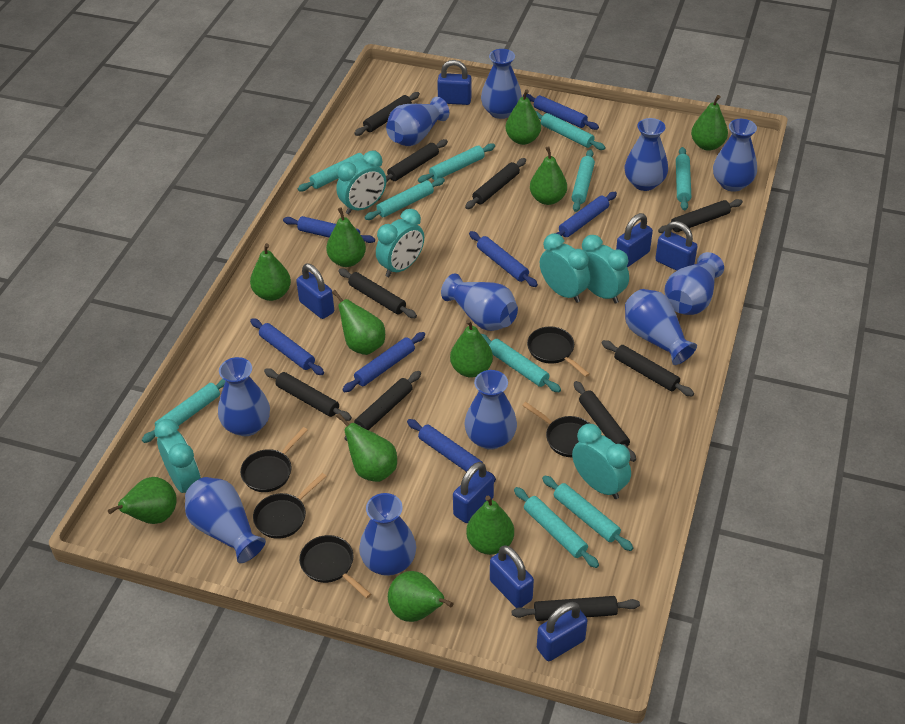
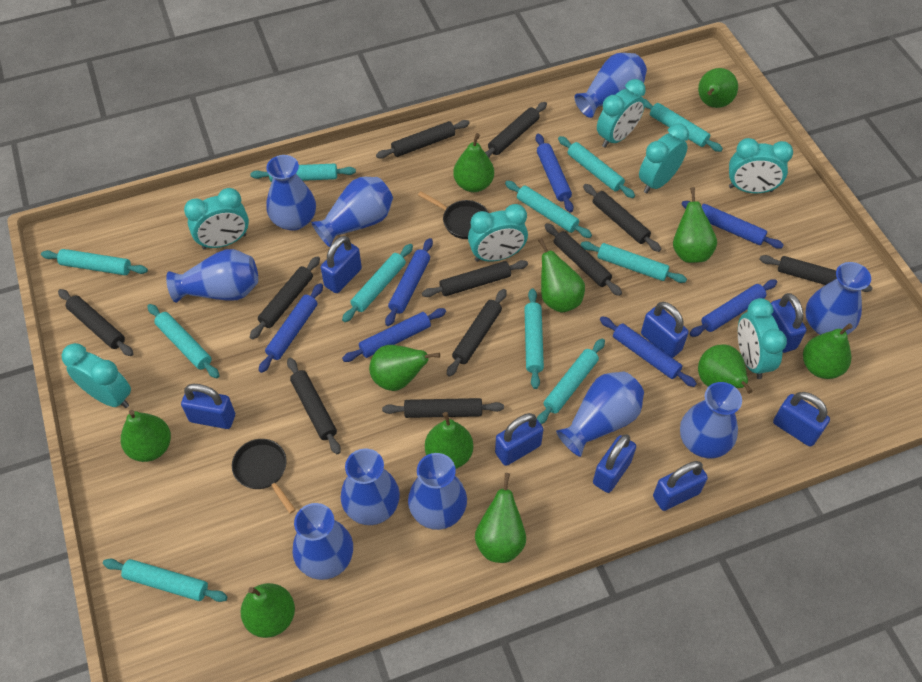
black pan: 5 -> 2
black rolling pin: 10 -> 11
blue padlock: 7 -> 8
blue vase: 11 -> 10
turquoise clock: 6 -> 7
turquoise rolling pin: 10 -> 11

